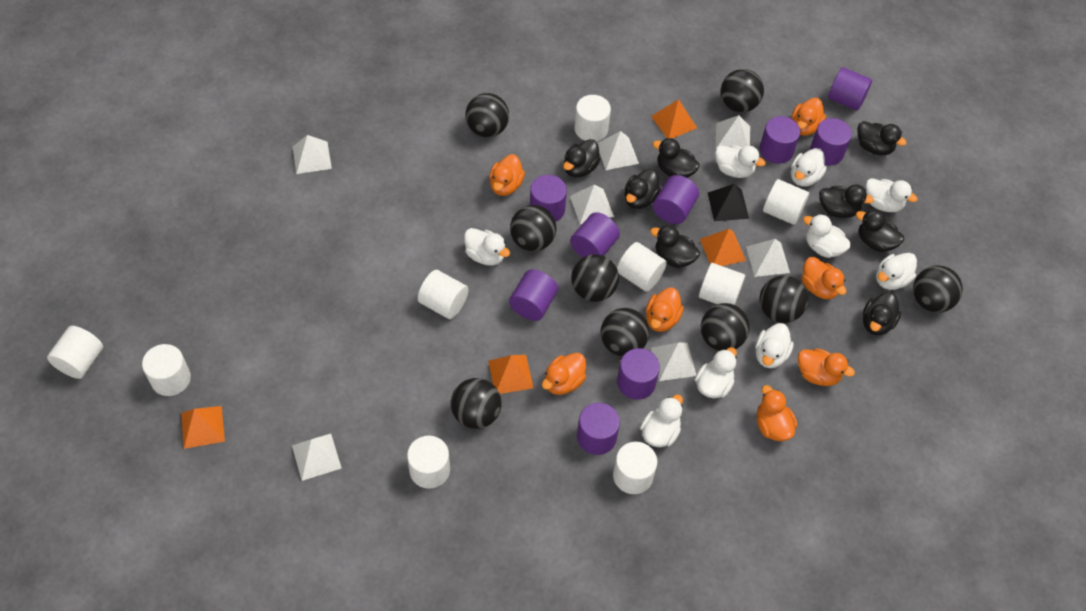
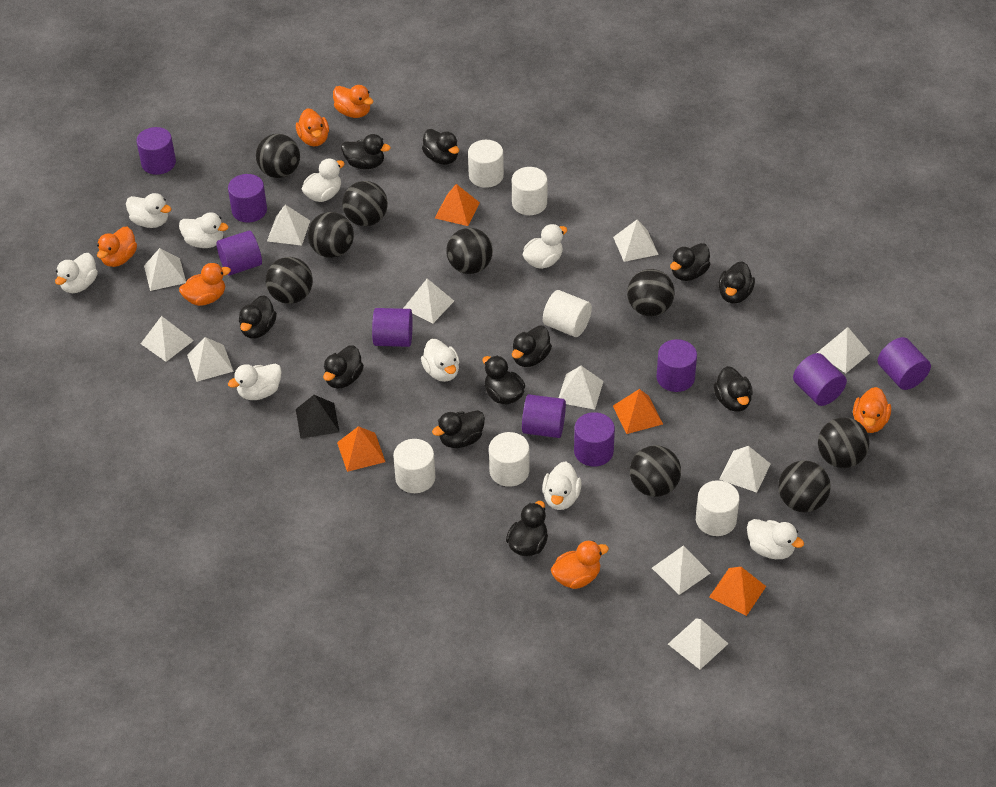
black duck: 8 -> 11
orange duck: 7 -> 6
white cylinder: 9 -> 6
white pyramid: 7 -> 11

